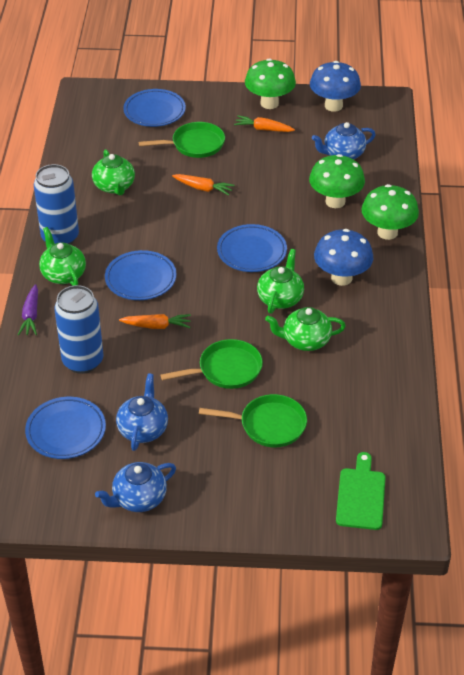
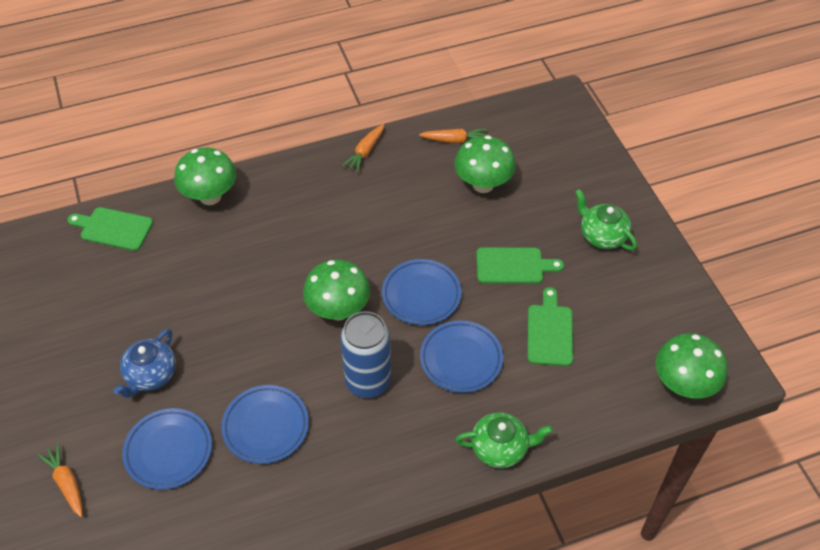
blue can: 2 -> 1
blue mushroom: 2 -> 0
blue teapot: 3 -> 1
green cutting board: 1 -> 3
green mushroom: 3 -> 4
green pan: 3 -> 0
green teapot: 4 -> 2
purple carrot: 1 -> 0

